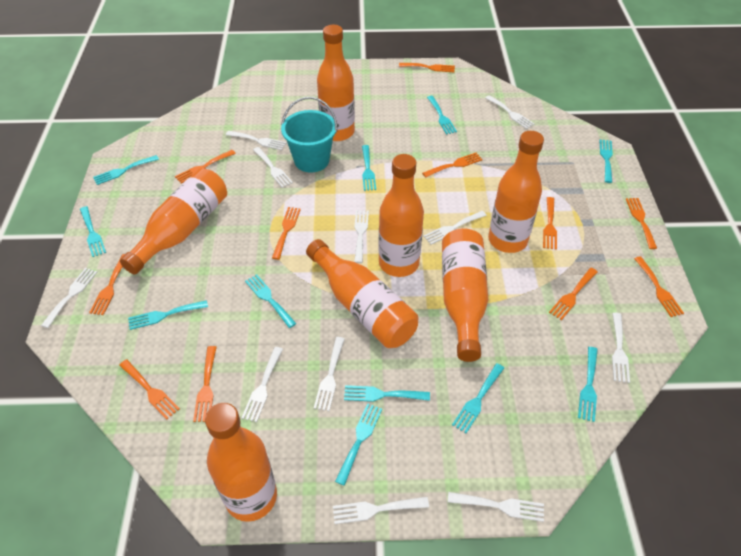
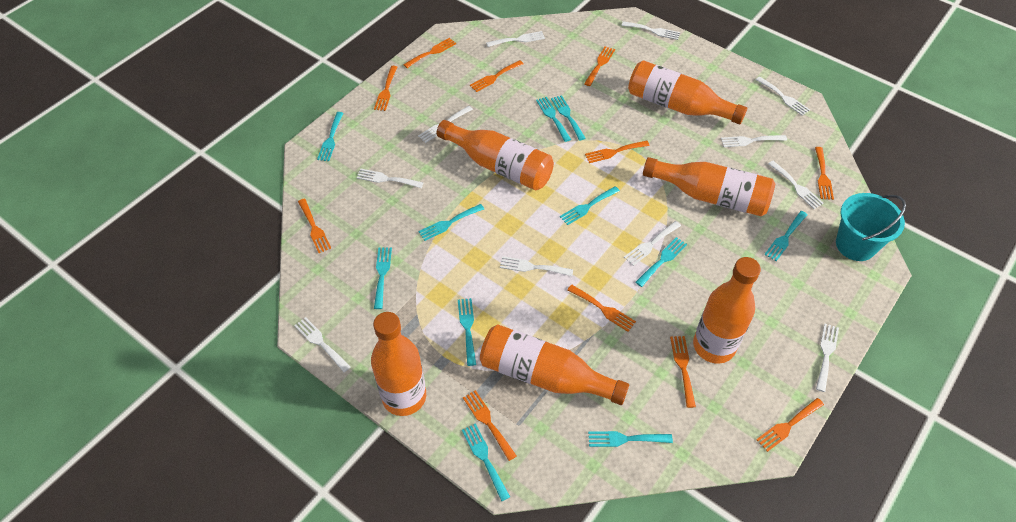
orange bottle: 7 -> 6

